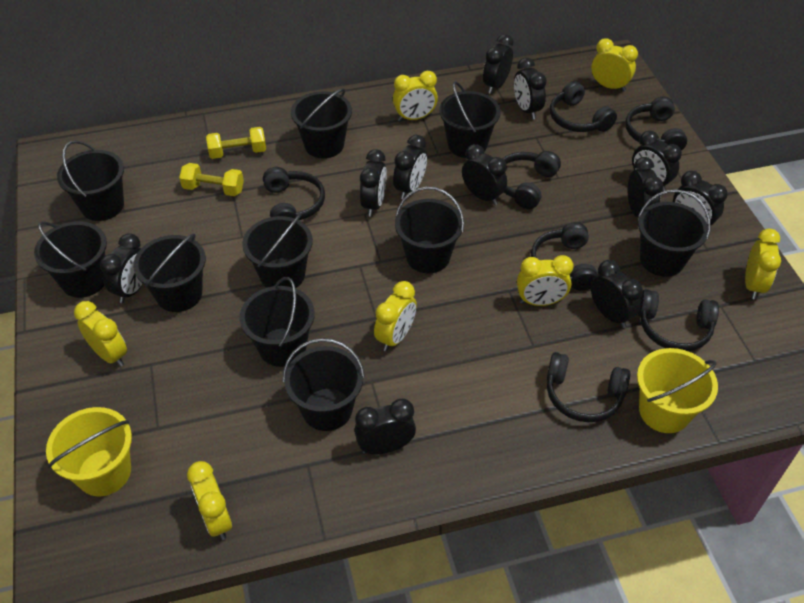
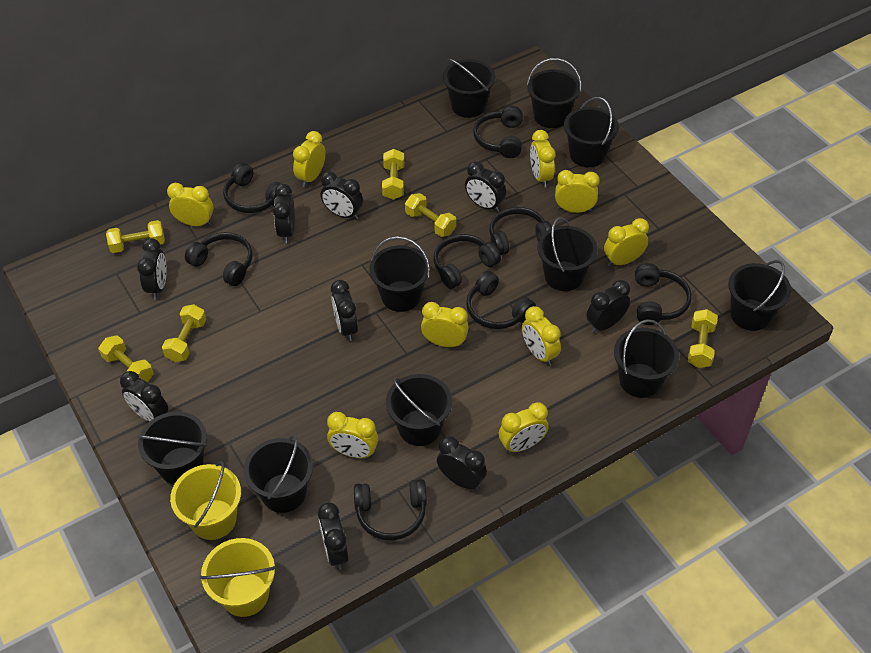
black clock: 11 -> 9
black headphones: 7 -> 8
yellow clock: 7 -> 9
yellow dumbbell: 2 -> 6

